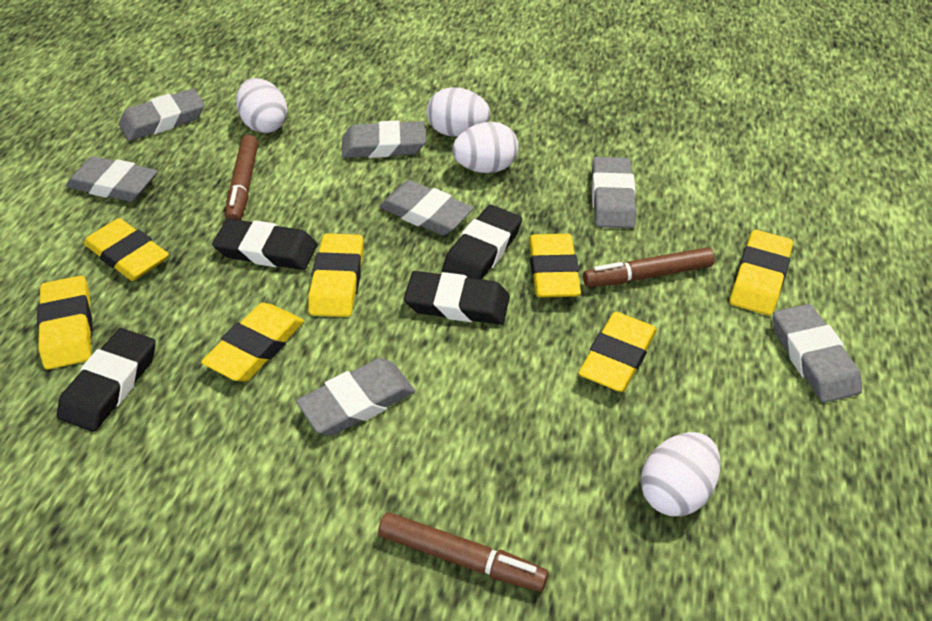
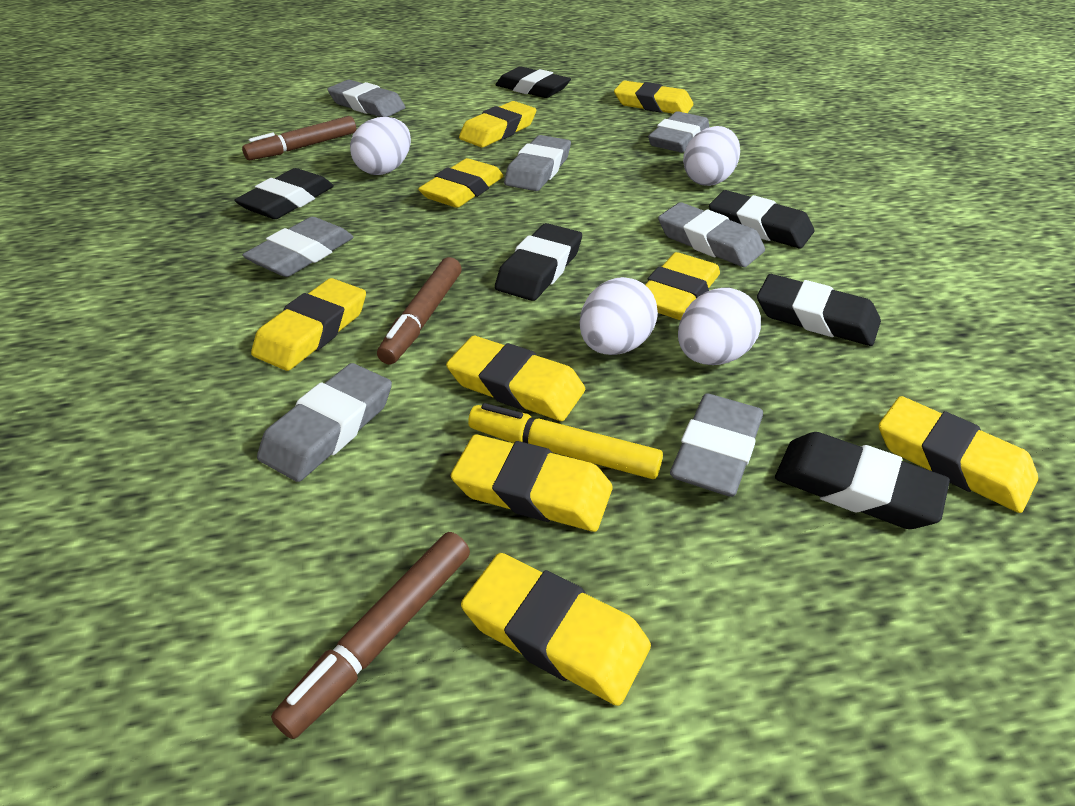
black eraser: 4 -> 6
yellow eraser: 7 -> 9
yellow marker: 0 -> 1

